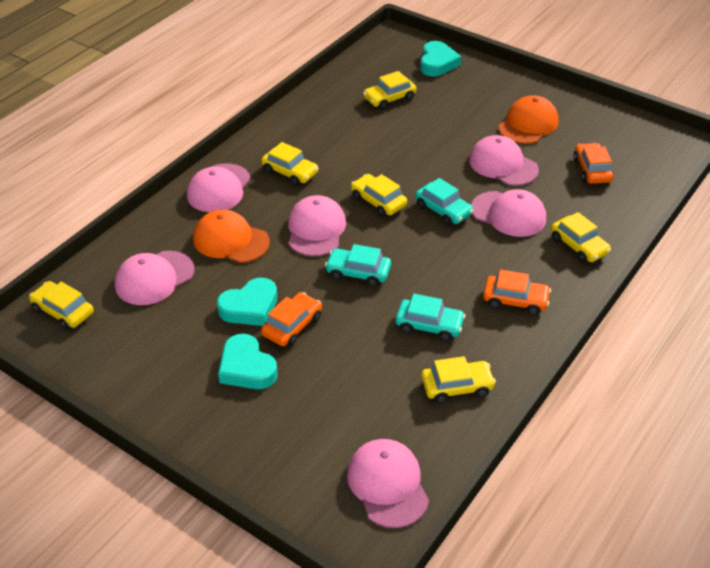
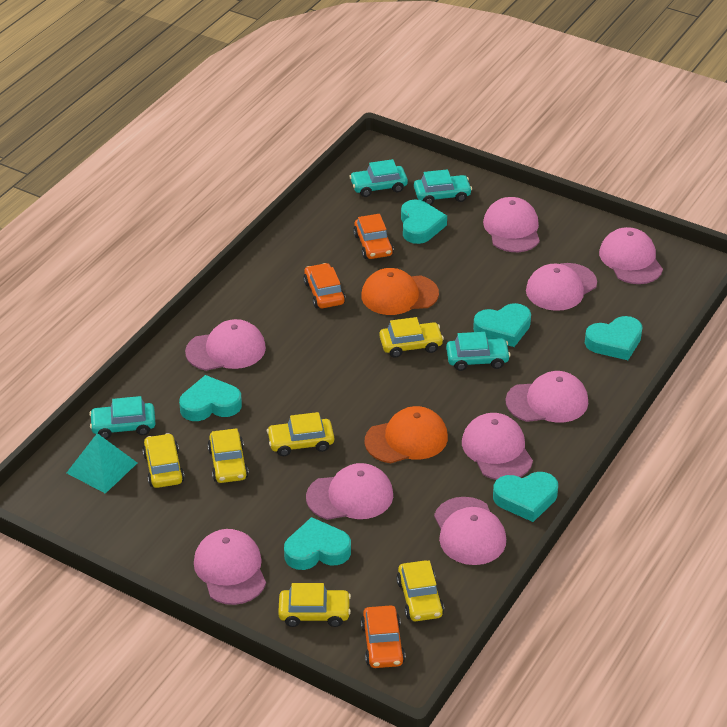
pink cap: 6 -> 9
turquoise car: 3 -> 4
turquoise heart: 3 -> 6
turquoise pyramid: 0 -> 1

